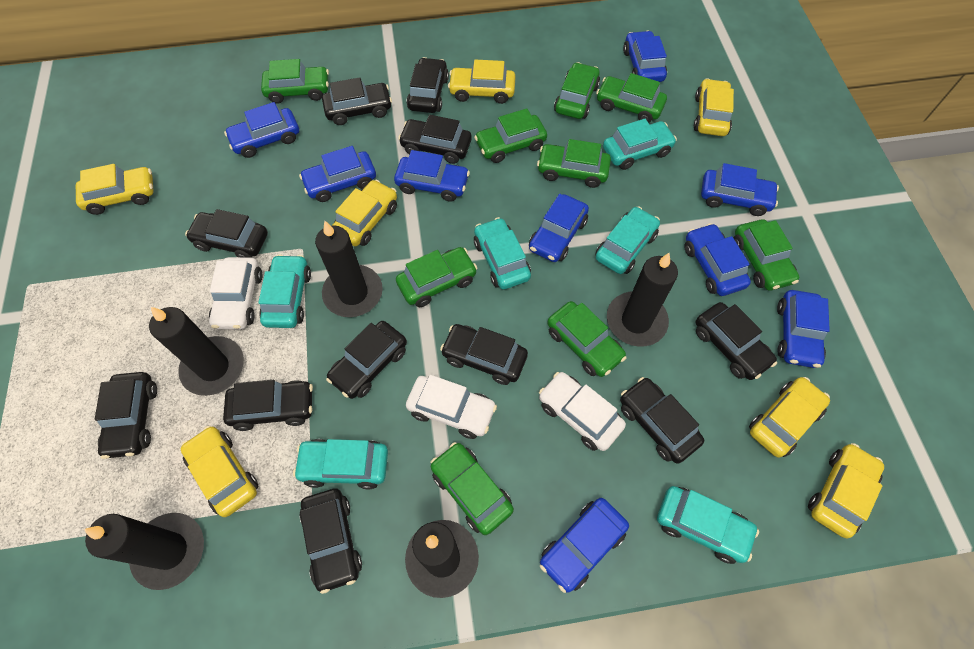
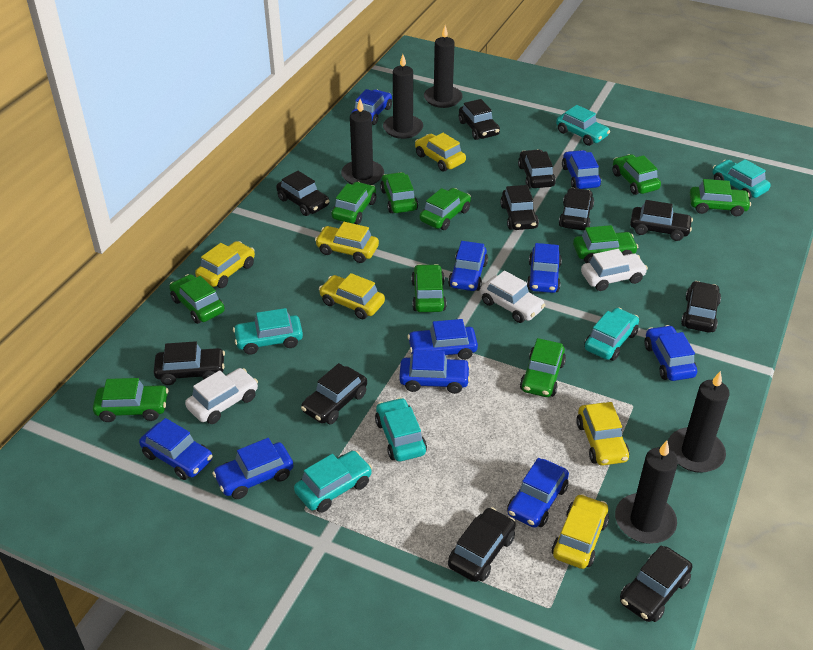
blue car: 9 -> 10
green car: 9 -> 10
yellow car: 7 -> 6

